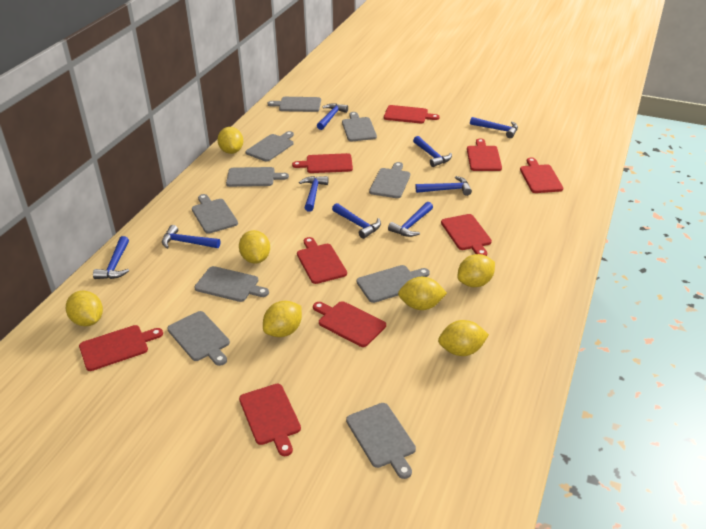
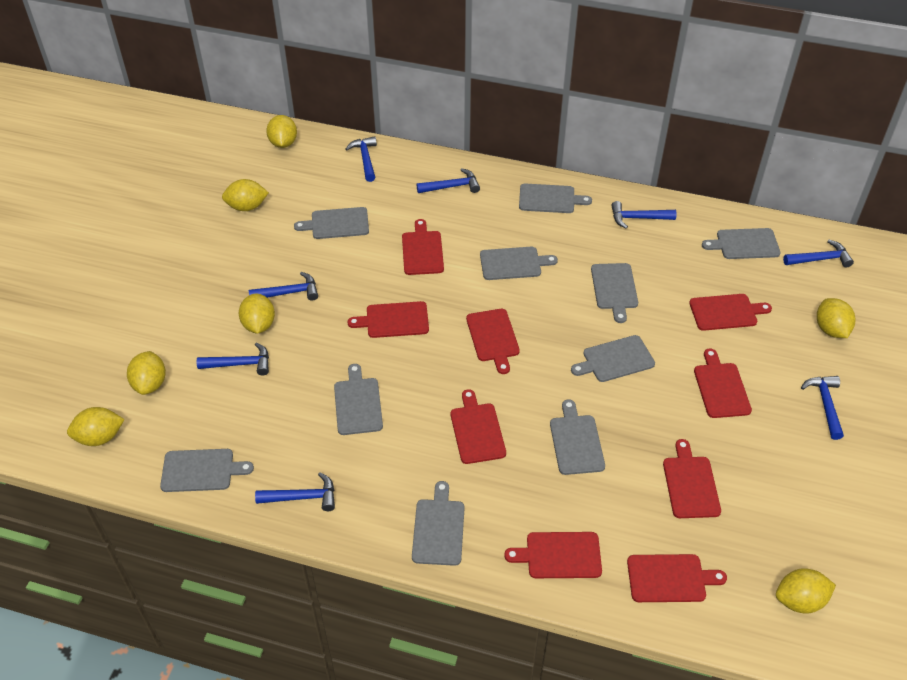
blue hammer: 9 -> 8

